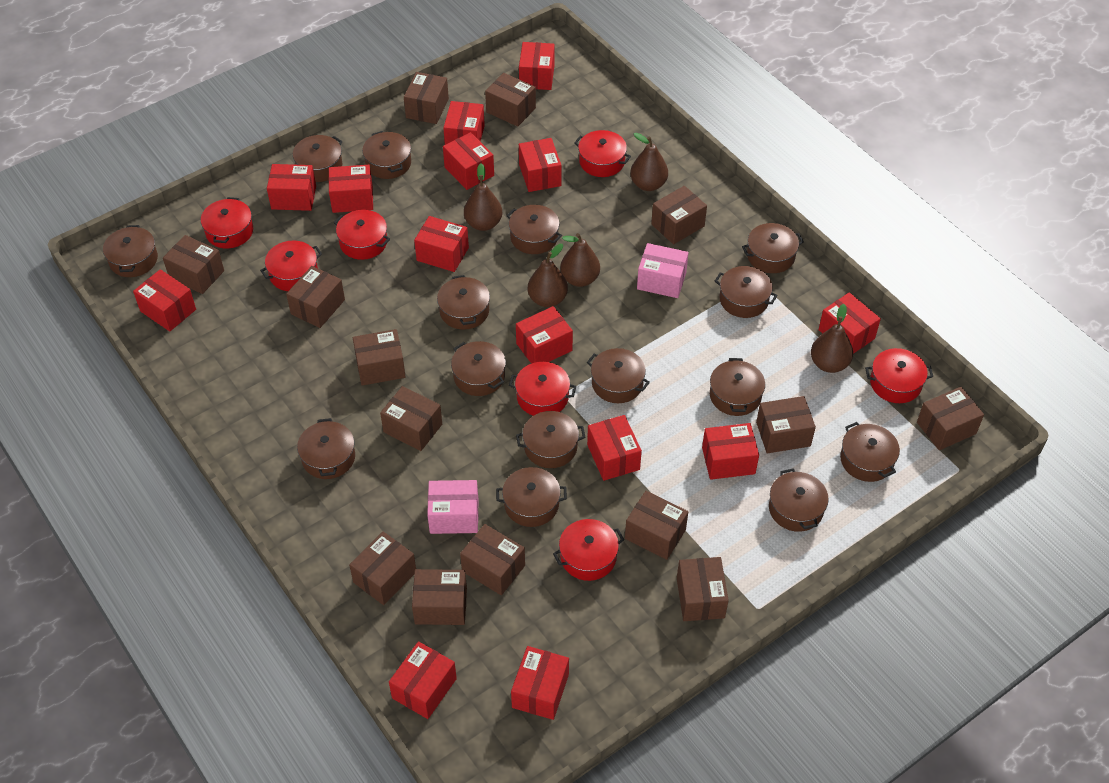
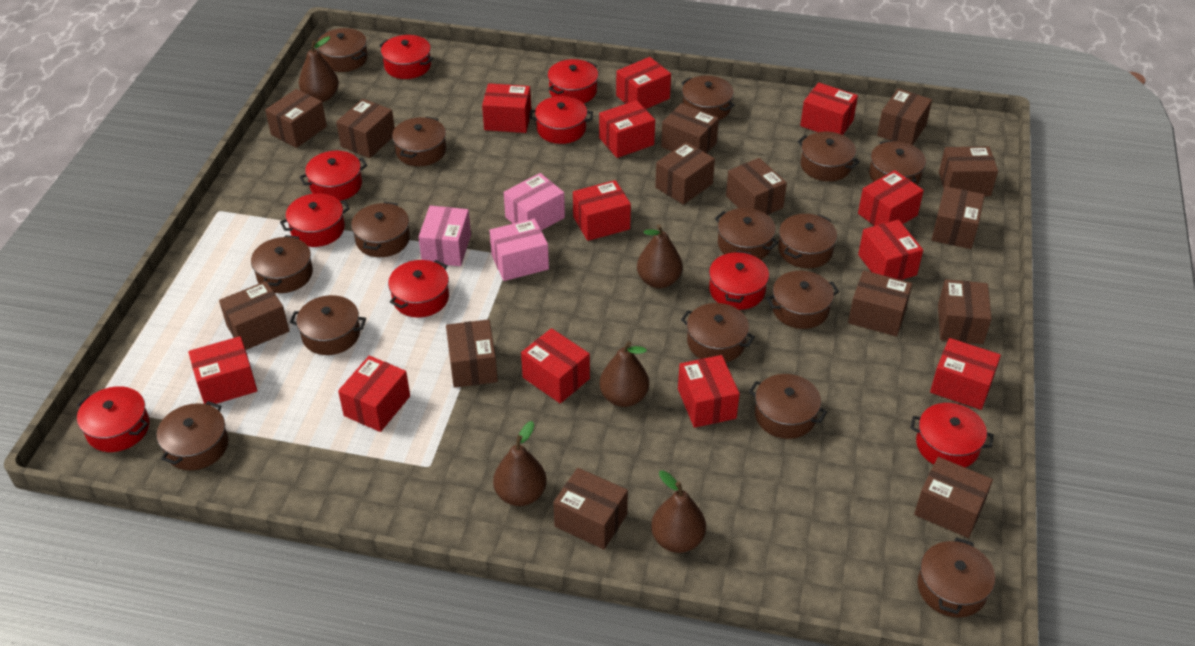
pink box: 2 -> 3
red box: 14 -> 12
red pot: 7 -> 9

